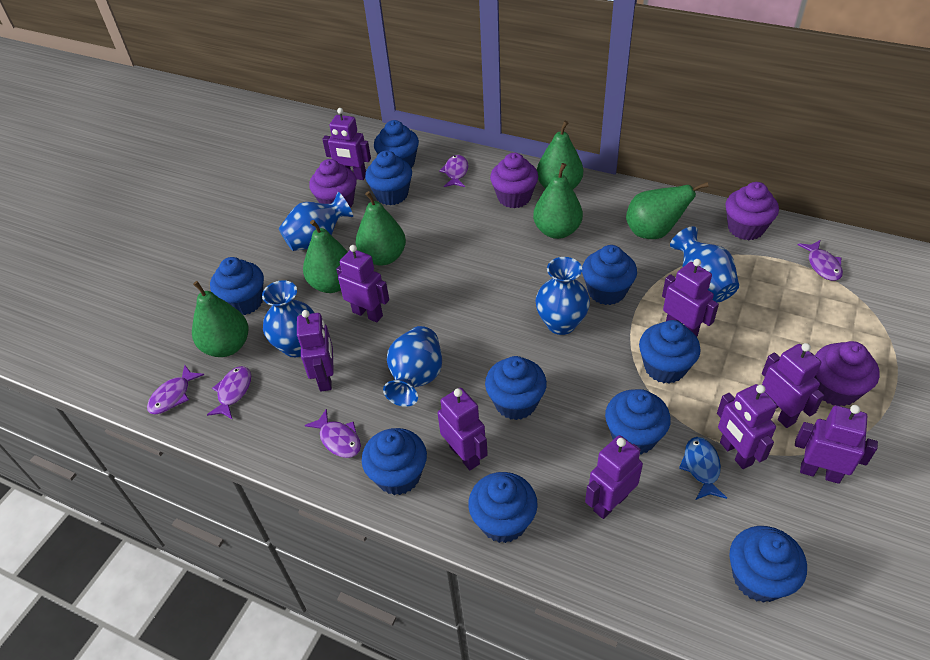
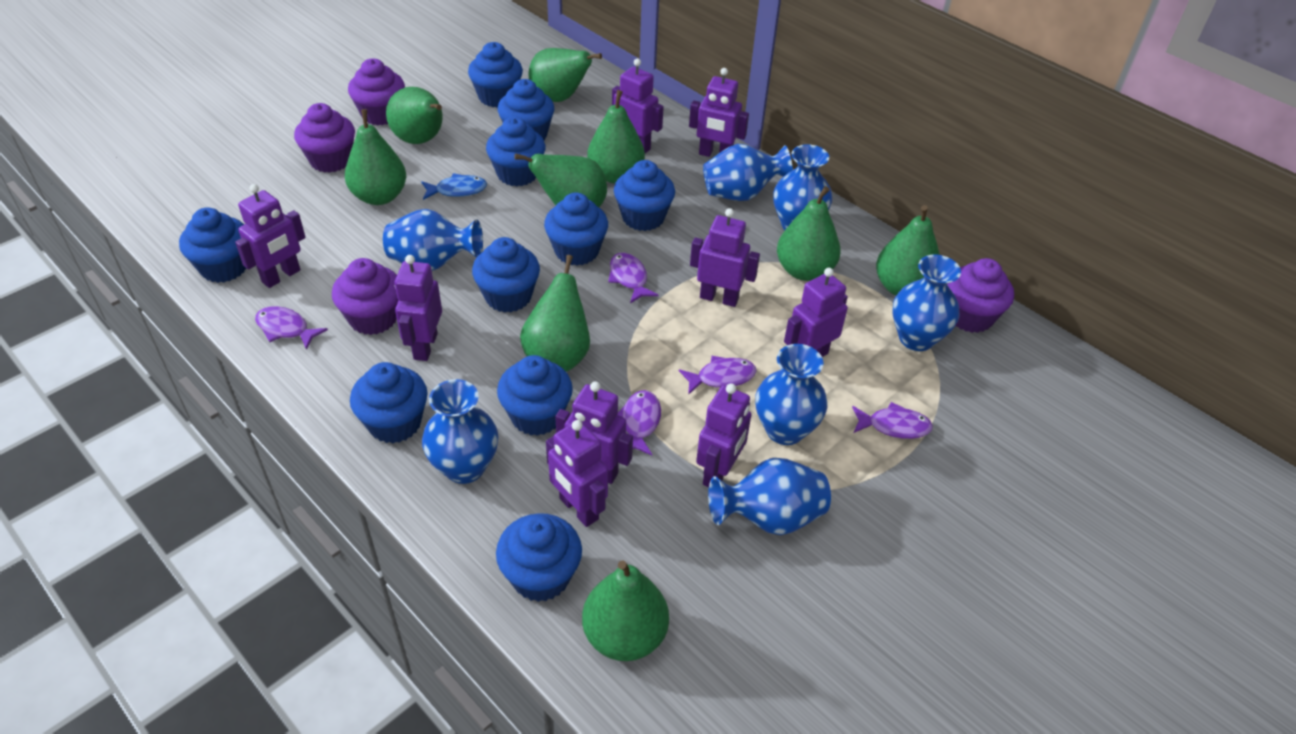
blue vase: 5 -> 7
green pear: 6 -> 9

